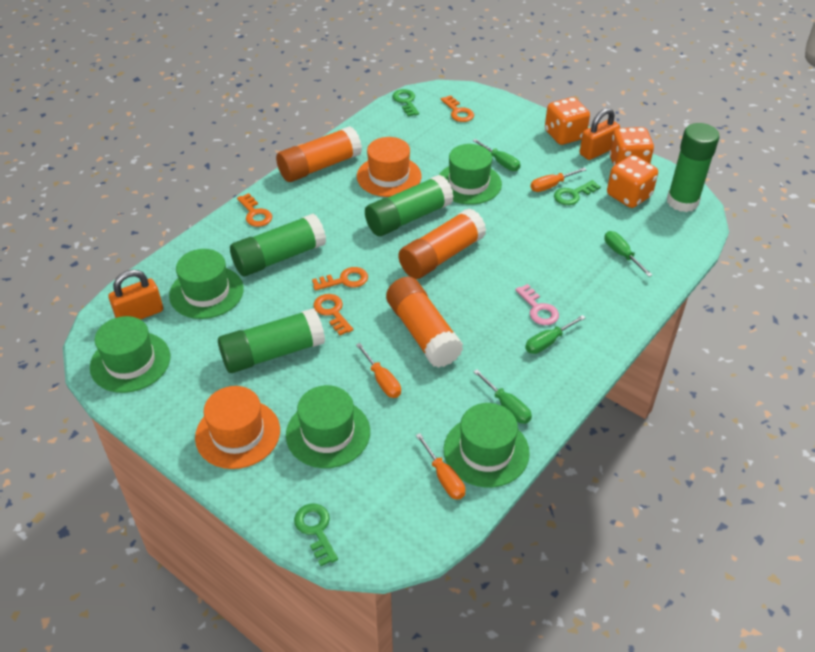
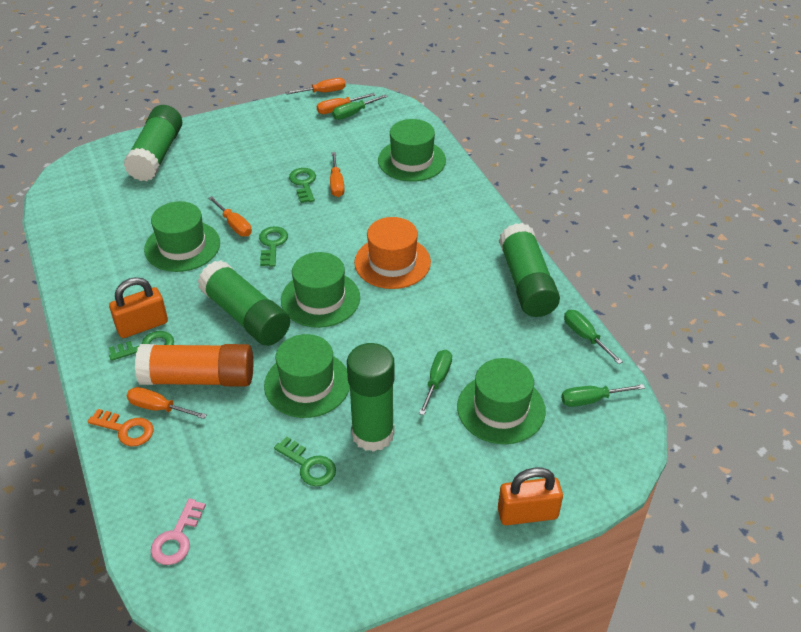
green key: 3 -> 4
orange dice: 3 -> 0
orange glue stick: 3 -> 1
orange hat: 2 -> 1
orange key: 4 -> 1
orange screwdriver: 3 -> 5

